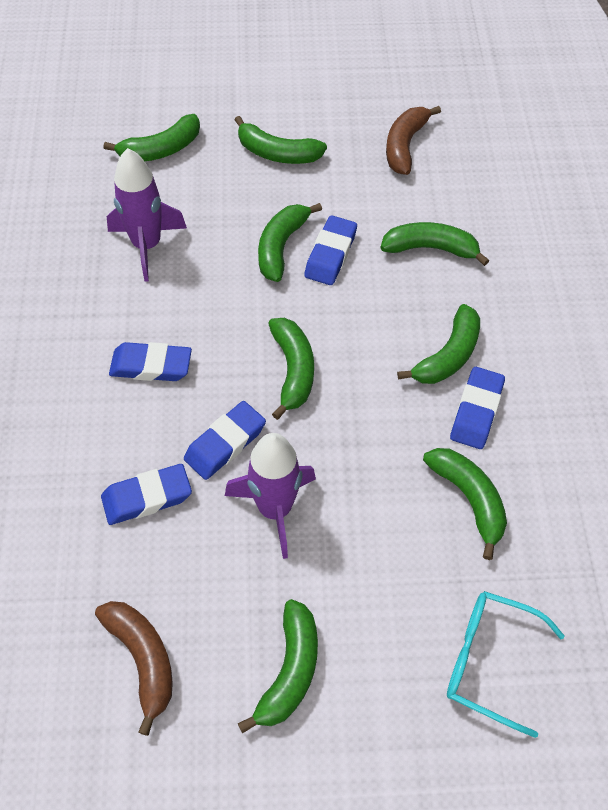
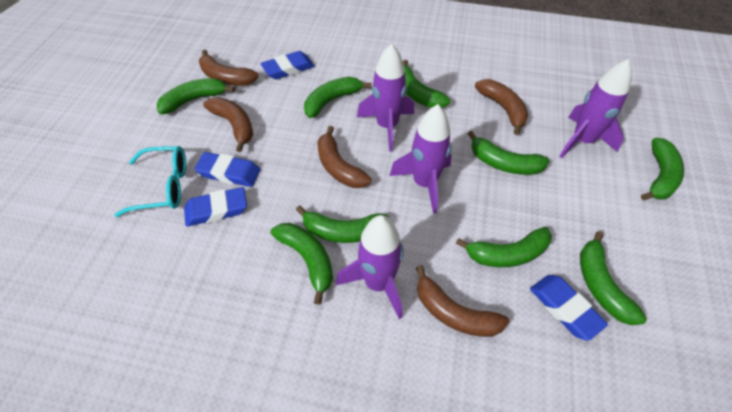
blue eraser: 5 -> 4
brown banana: 2 -> 5
green banana: 8 -> 9
purple rocket: 2 -> 4

